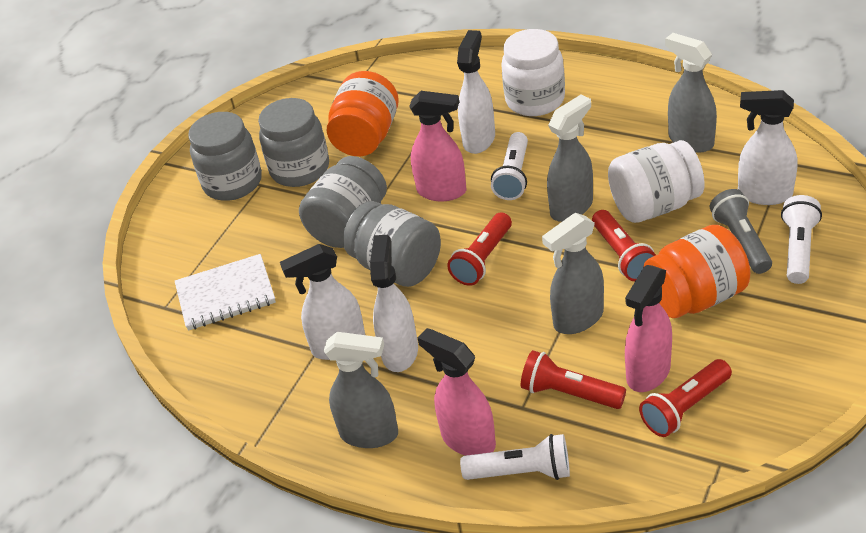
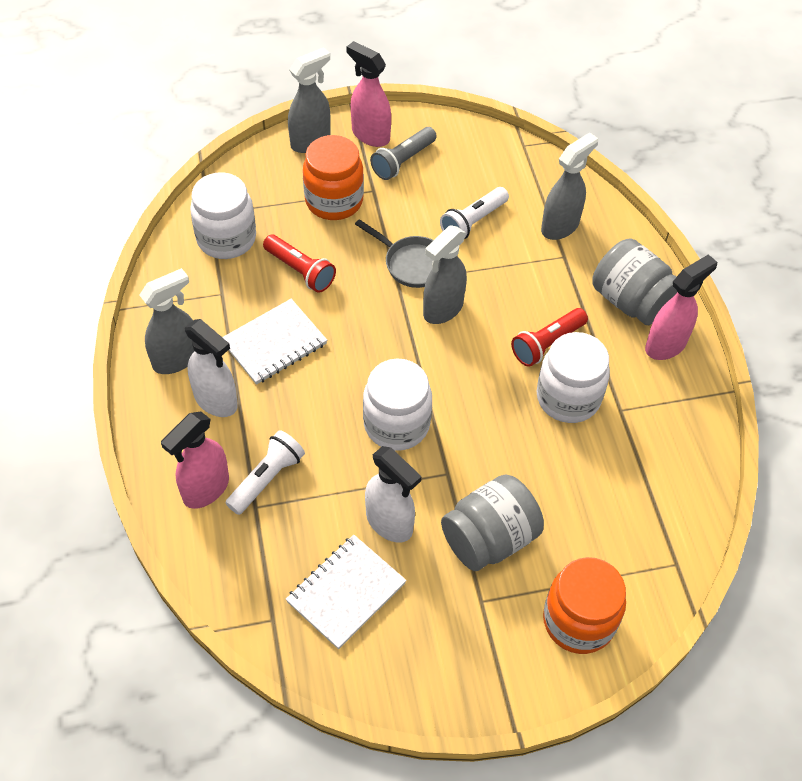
grey jar: 4 -> 2
grey pan: 0 -> 1
red flashlight: 4 -> 2
white flashlight: 3 -> 2
white jar: 2 -> 3
white notebook: 1 -> 2
white spray bottle: 4 -> 2

